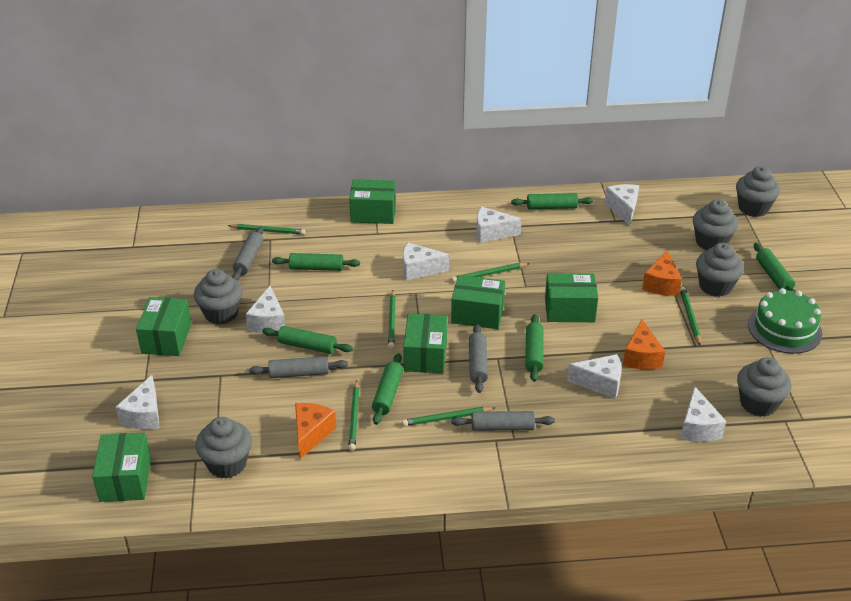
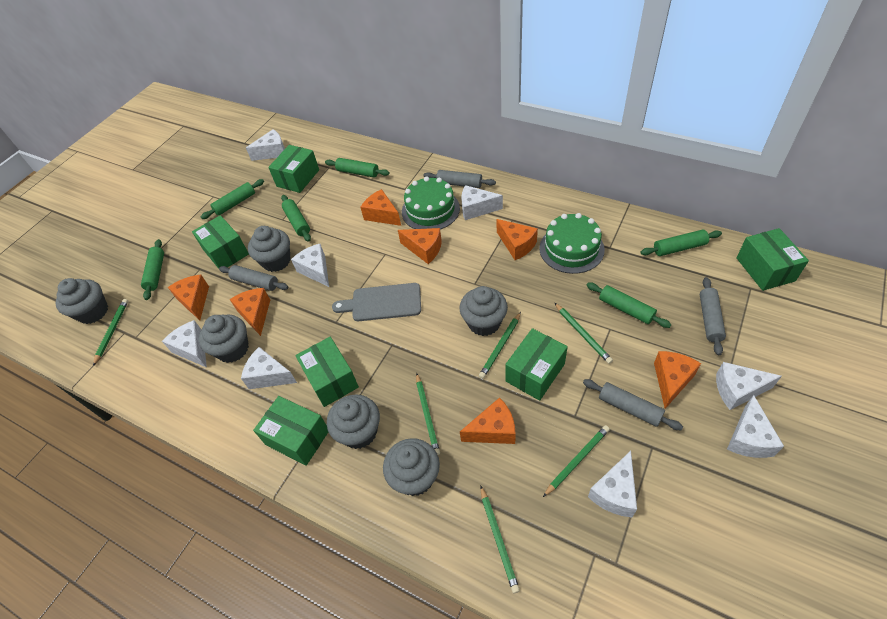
green cake: 1 -> 2
grey cutting board: 0 -> 1
orange cheese: 3 -> 7
white cheese: 7 -> 8

